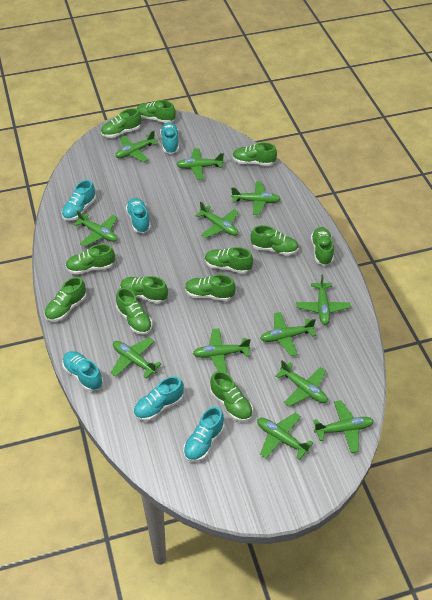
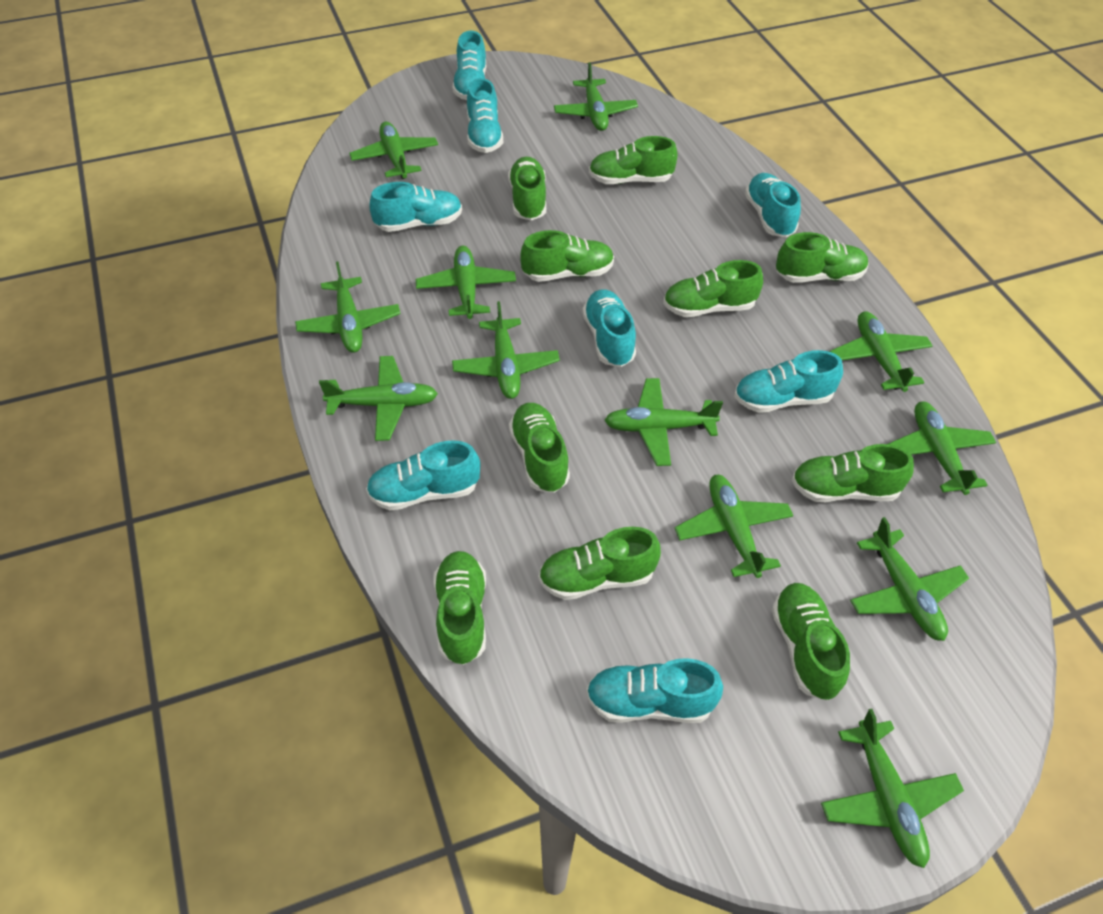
green shoe: 12 -> 10
turquoise shoe: 6 -> 8

